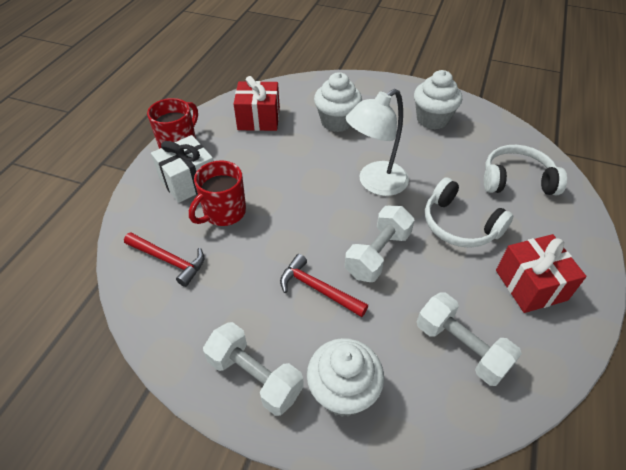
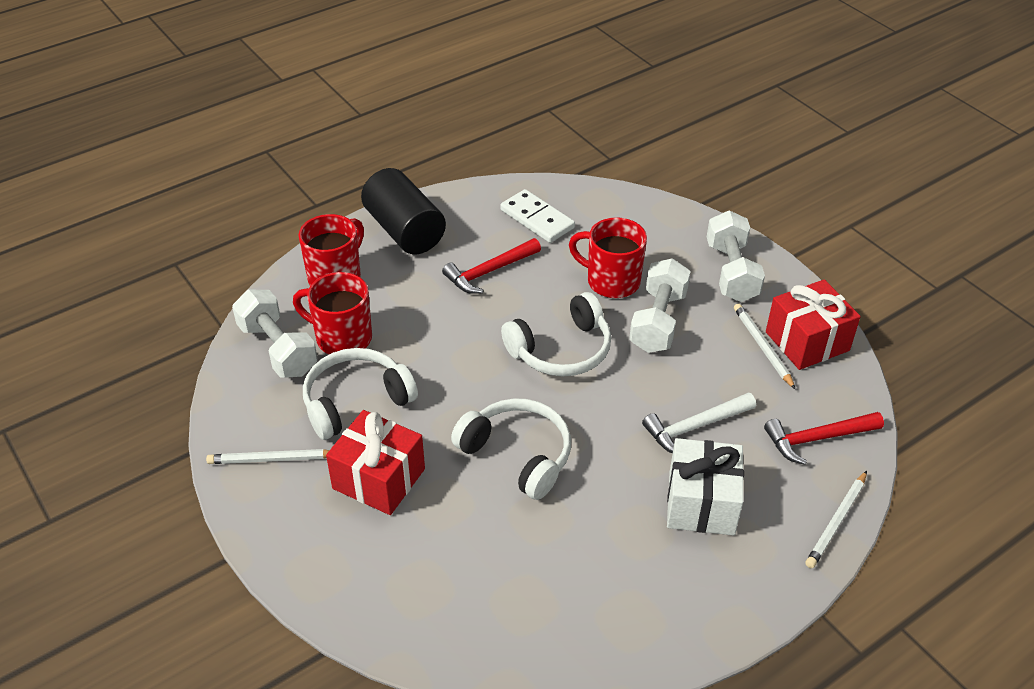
black cylinder: 0 -> 1
red mug: 2 -> 3
white cupcake: 3 -> 0
white domino: 0 -> 1
white hammer: 0 -> 1
white headphones: 2 -> 3
white lamp: 1 -> 0
white pencil: 0 -> 3

